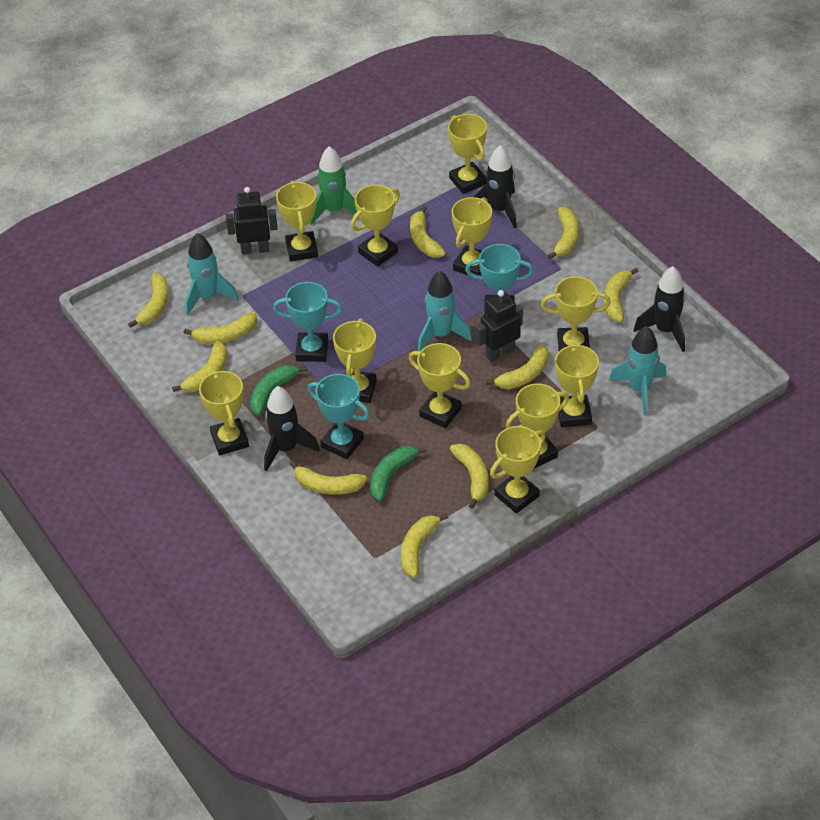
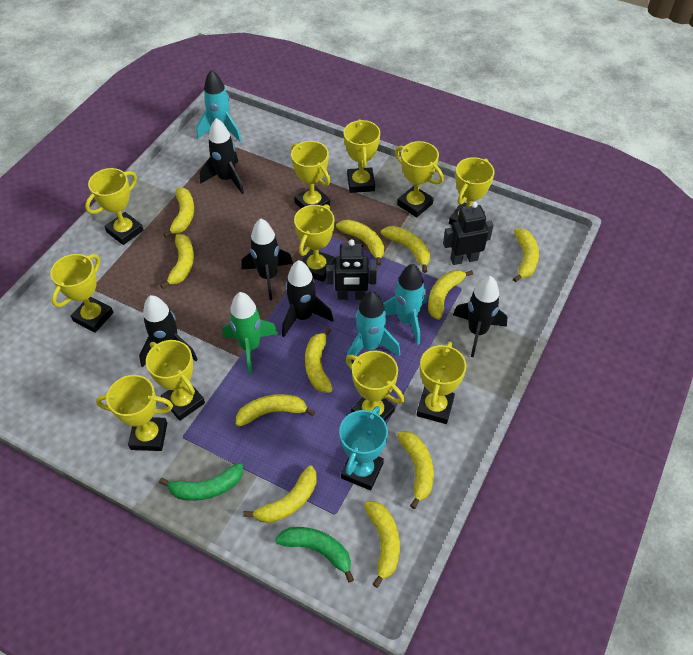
black rocket: 3 -> 5
turquoise trophy: 3 -> 1
yellow banana: 10 -> 11

